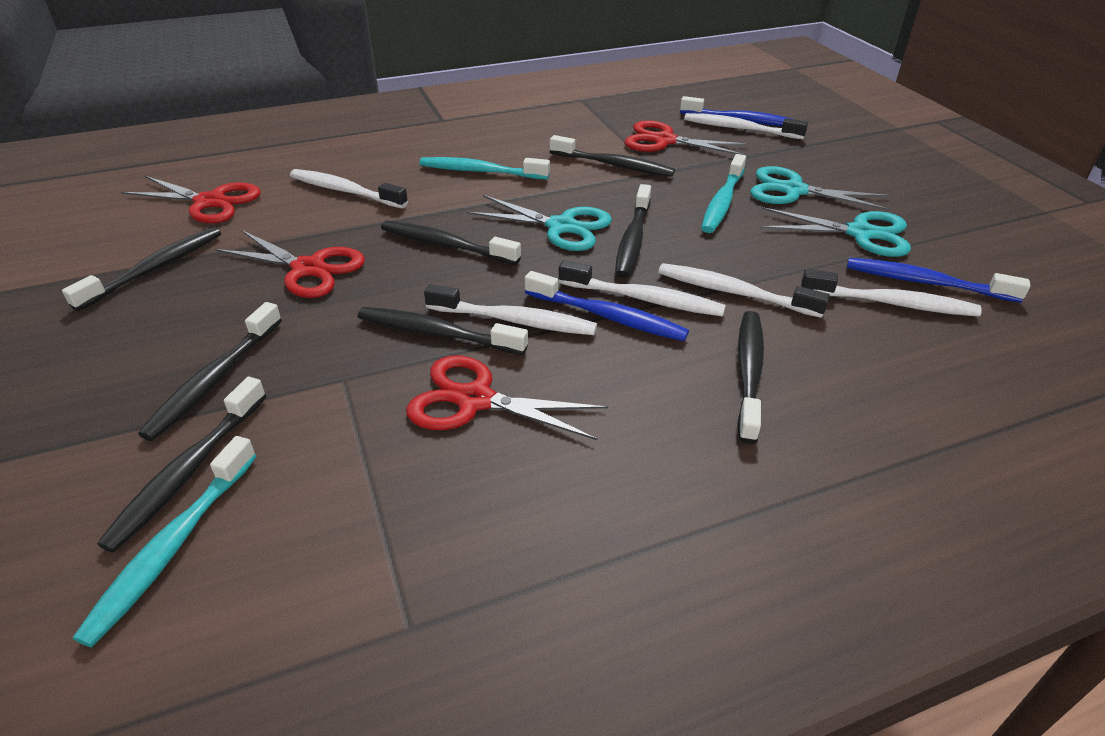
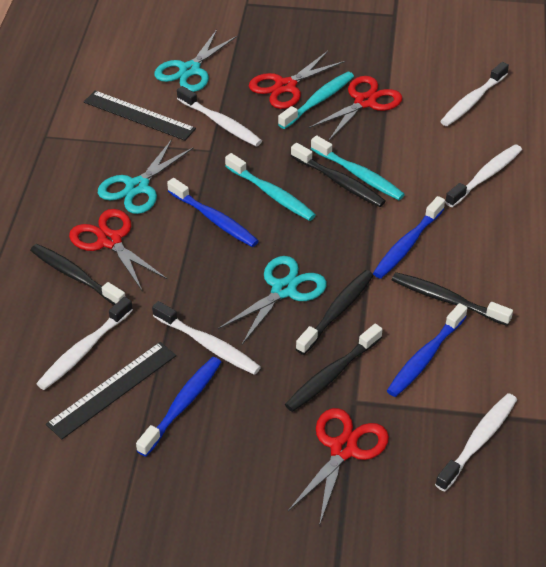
black ruler: 0 -> 2
black toothbrush: 8 -> 5
blue toothbrush: 3 -> 4

